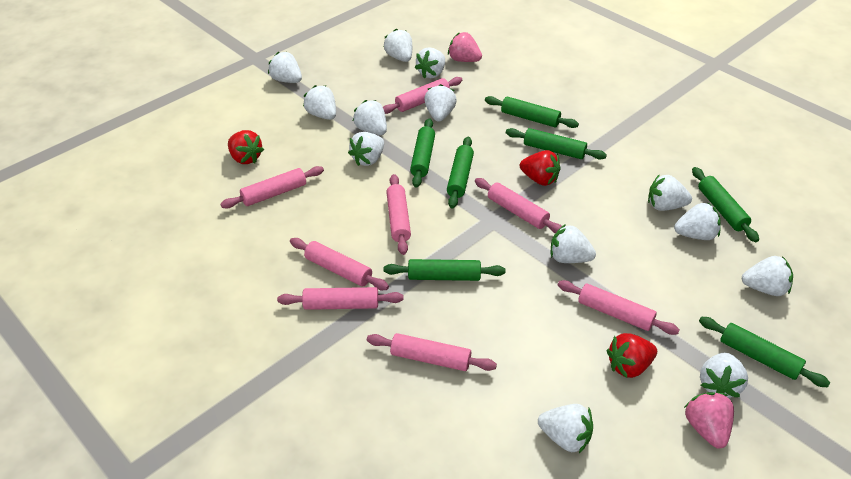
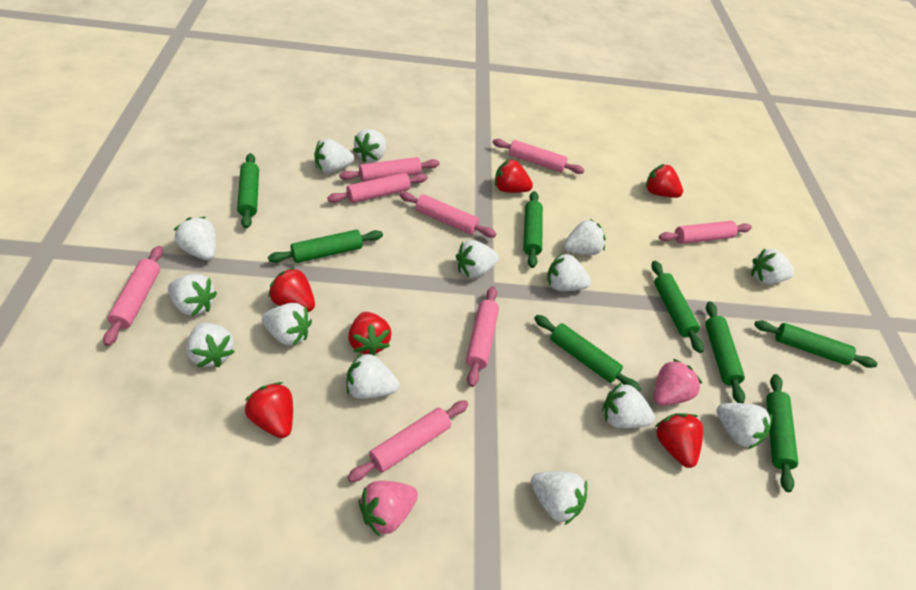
green rolling pin: 7 -> 8
red strawberry: 3 -> 6
white strawberry: 13 -> 14

